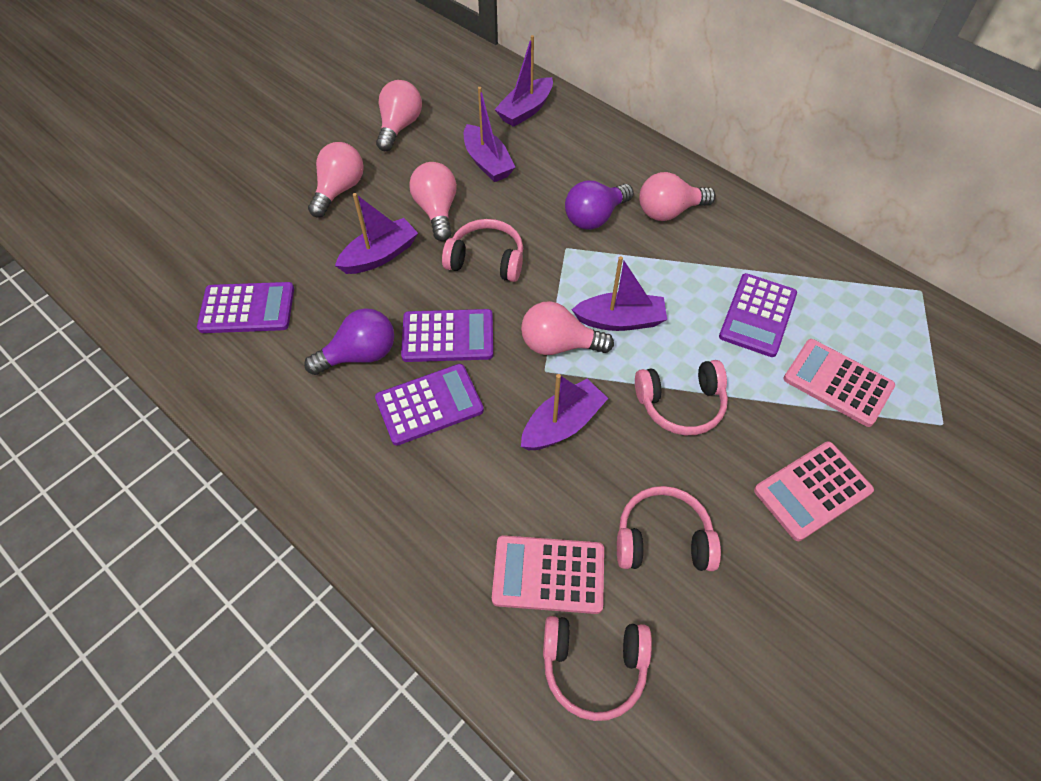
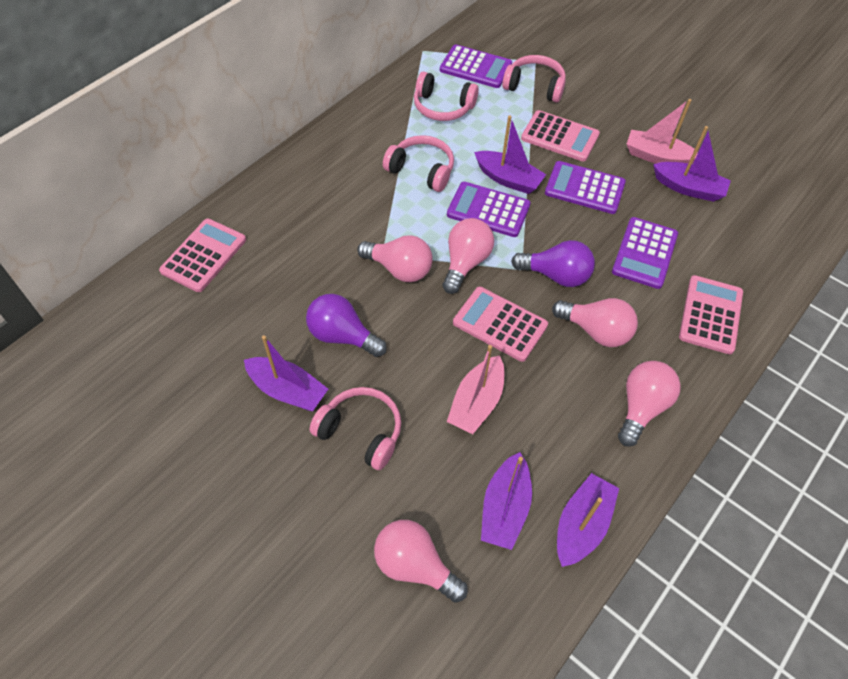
pink boat: 0 -> 2
pink calculator: 3 -> 4

